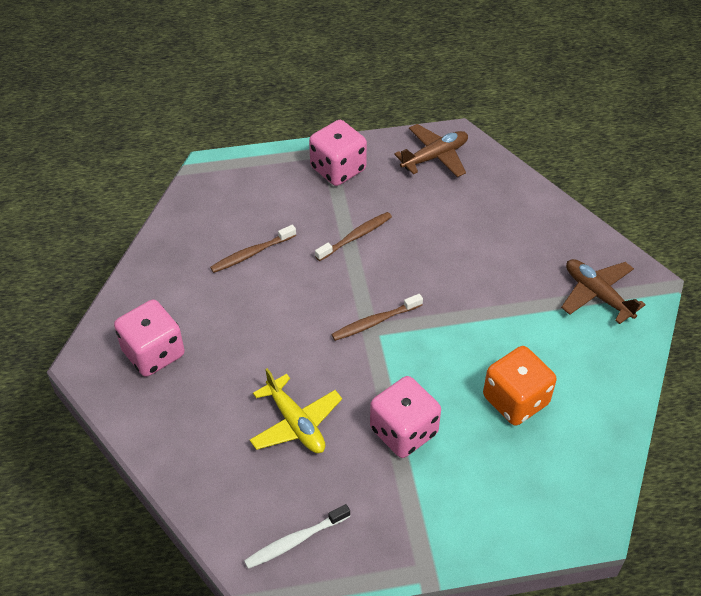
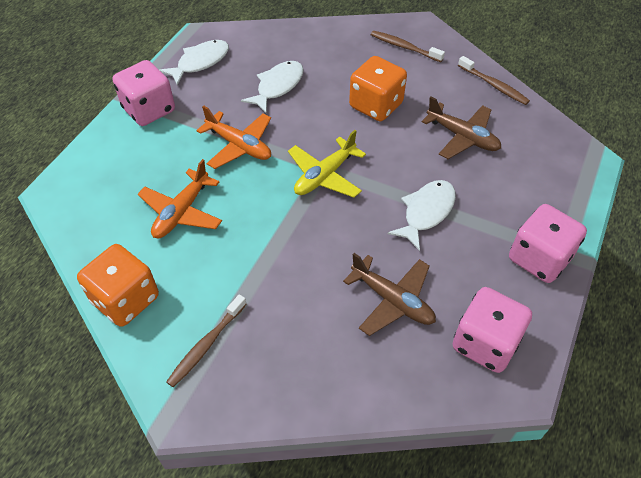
orange dice: 1 -> 2
orange plane: 0 -> 2
white fish: 0 -> 3
white toothbrush: 1 -> 0

